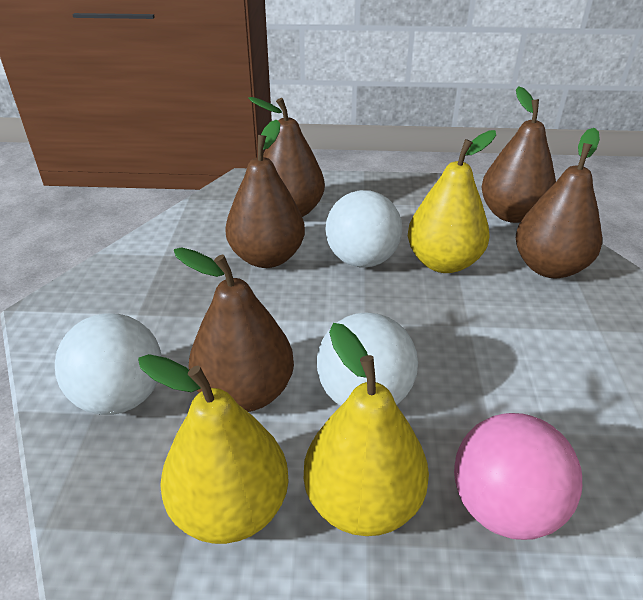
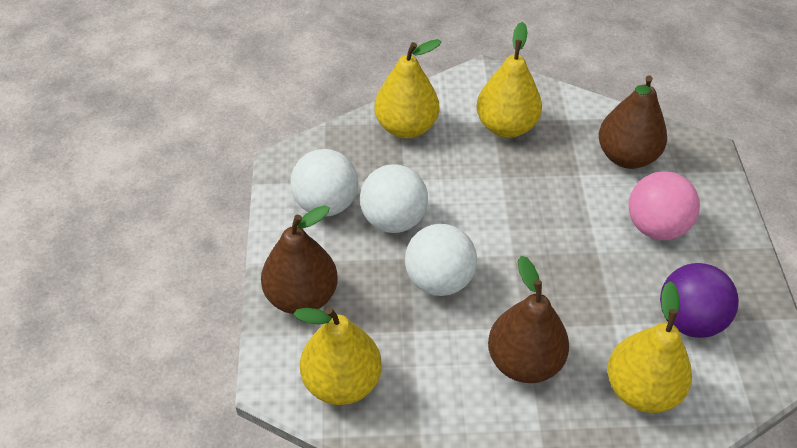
brown pear: 5 -> 3
purple ball: 0 -> 1
yellow pear: 3 -> 4

